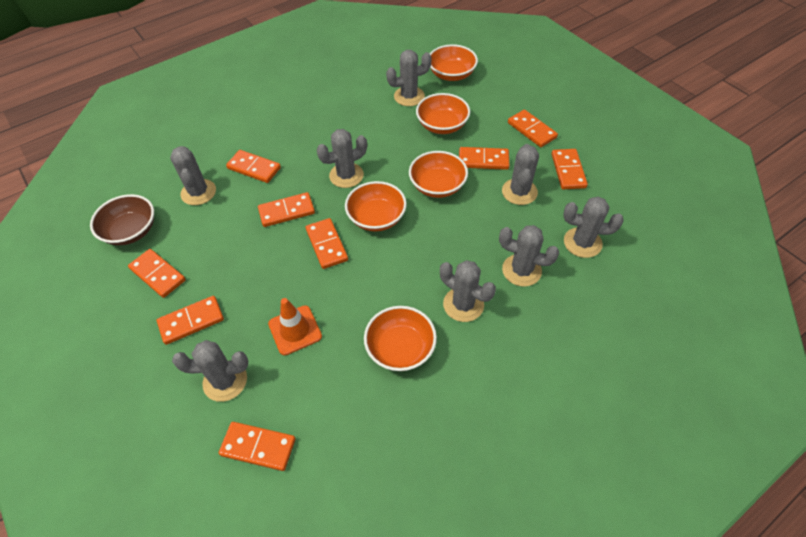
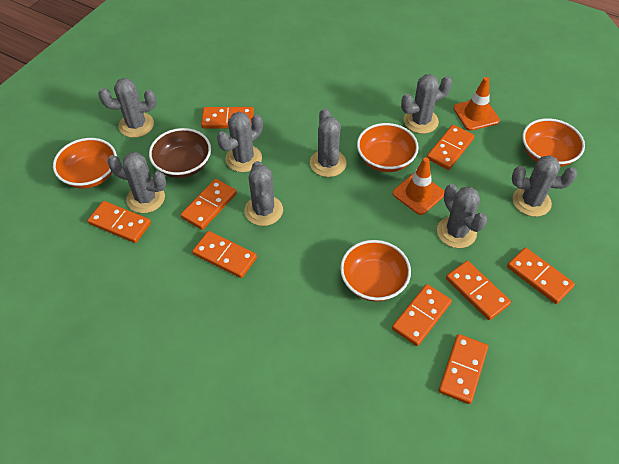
orange bowl: 5 -> 4
orange traffic cone: 1 -> 2

